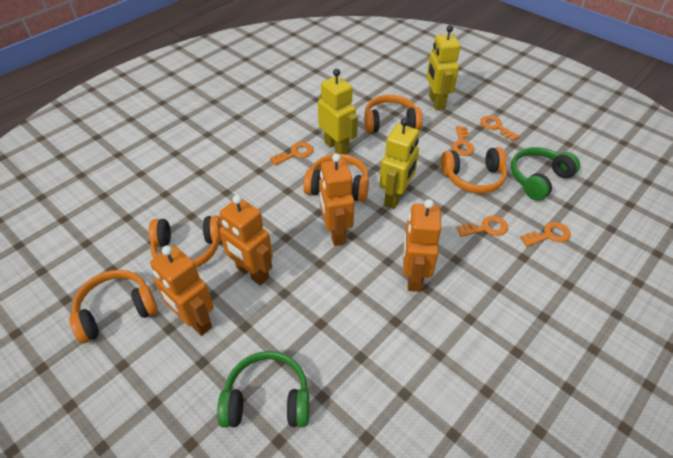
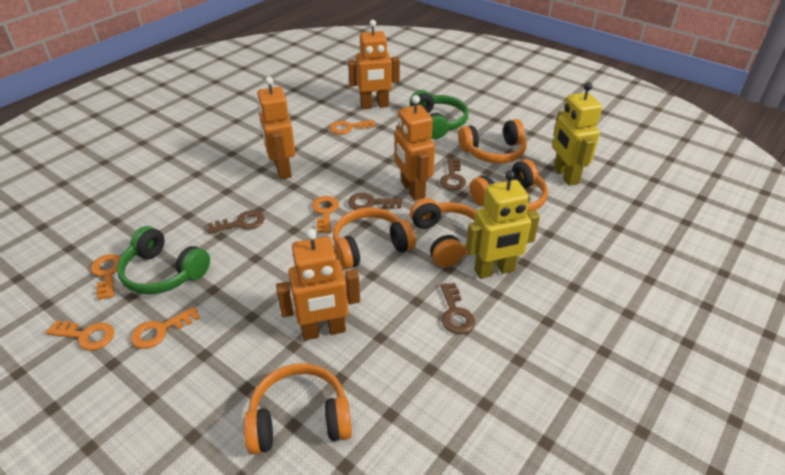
brown key: 0 -> 4
yellow robot: 3 -> 2

